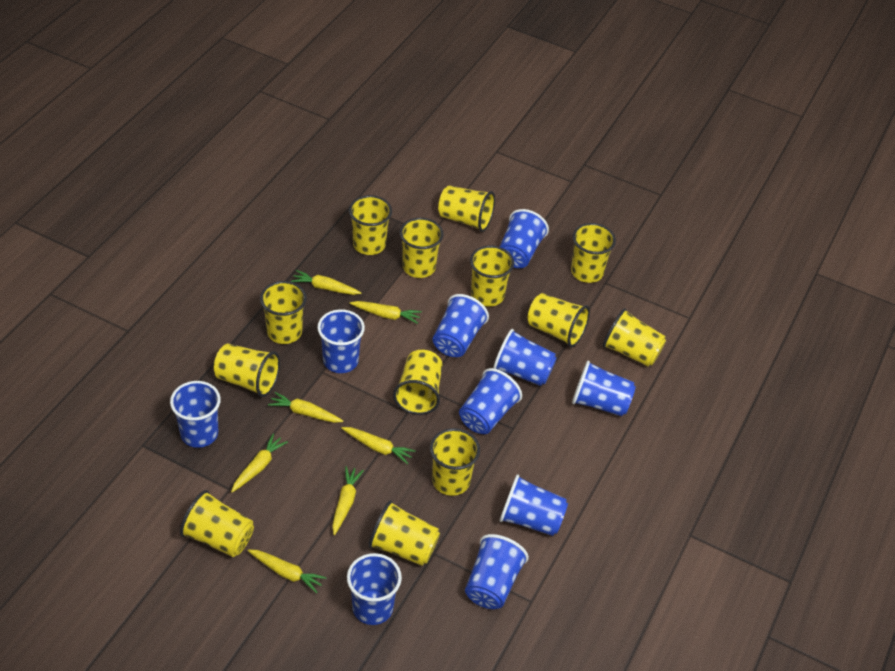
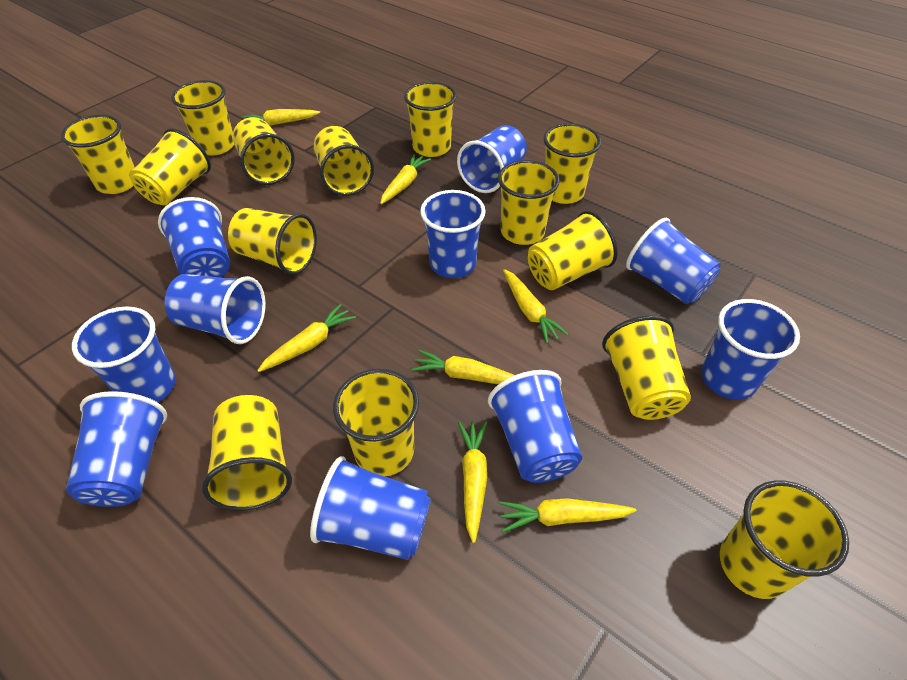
yellow cup: 13 -> 14

